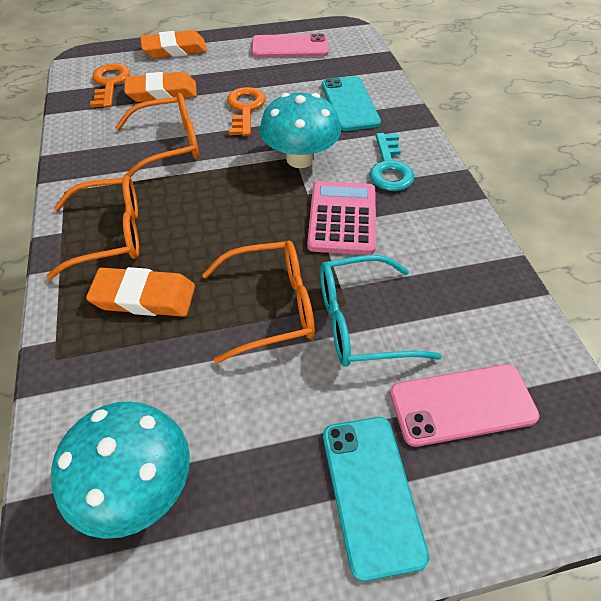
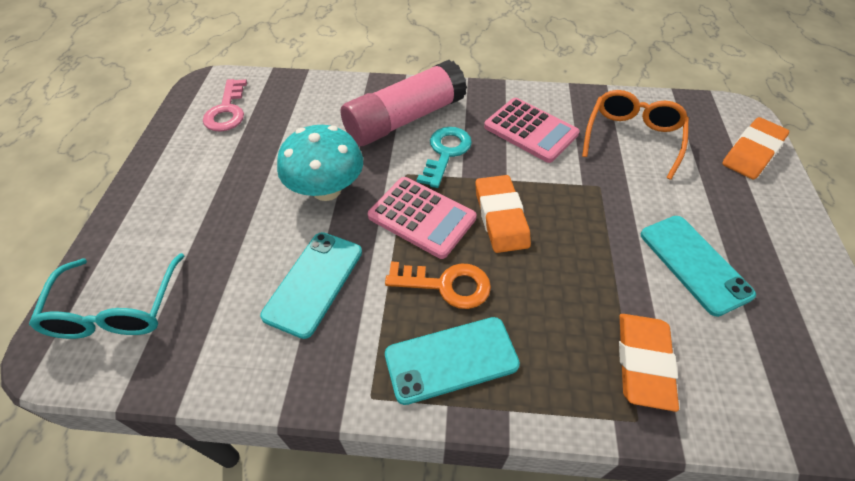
orange glasses: 3 -> 1
orange key: 2 -> 1
pink calculator: 1 -> 2
pink glue stick: 0 -> 1
pink key: 0 -> 1
pink phone: 2 -> 0
turquoise mushroom: 2 -> 1
turquoise phone: 2 -> 3

